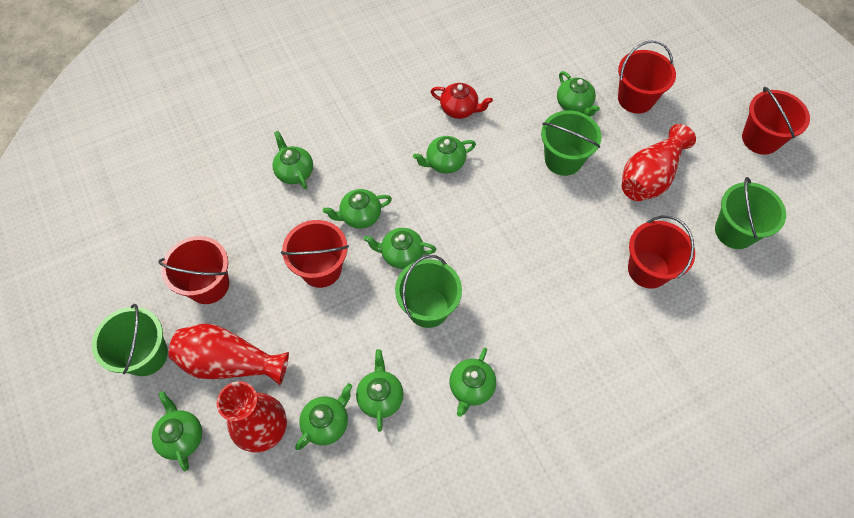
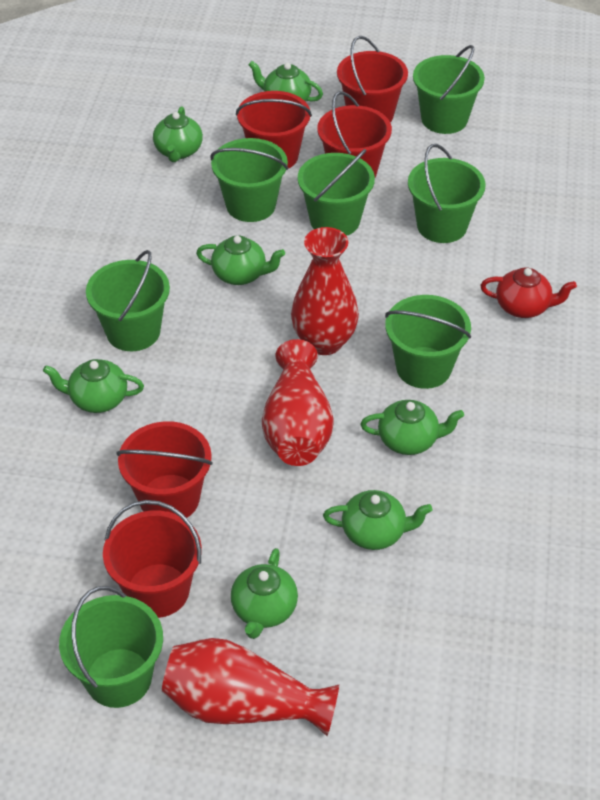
green bucket: 4 -> 7
green teapot: 9 -> 7

